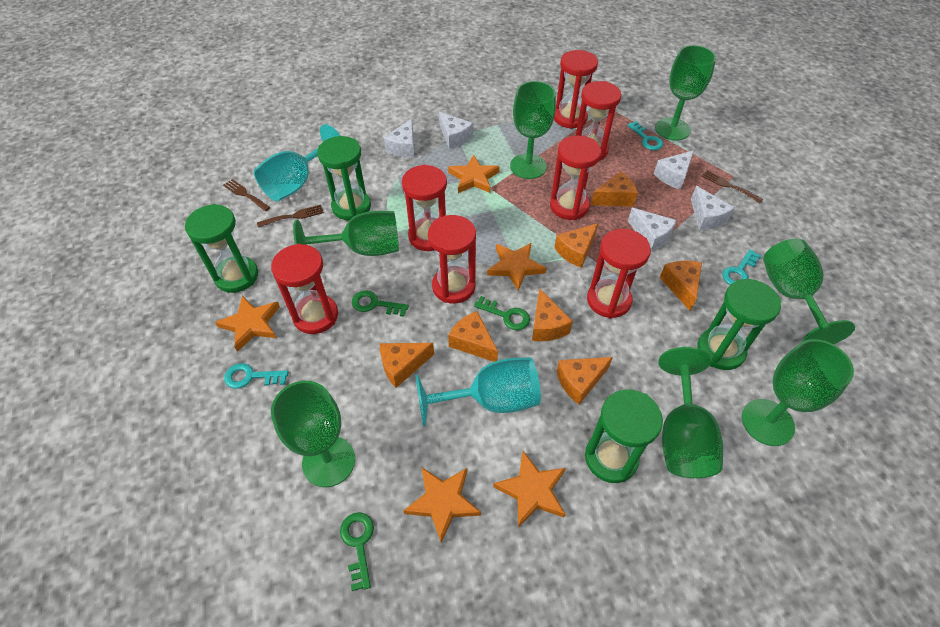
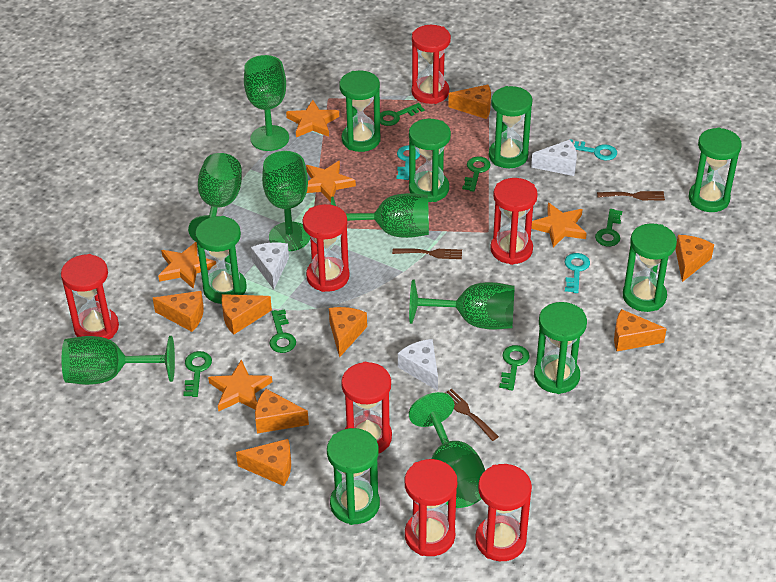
green hourglass: 4 -> 8
green key: 3 -> 6
orange cheese: 7 -> 8
turquoise goblet: 2 -> 0
white cheese: 5 -> 3

